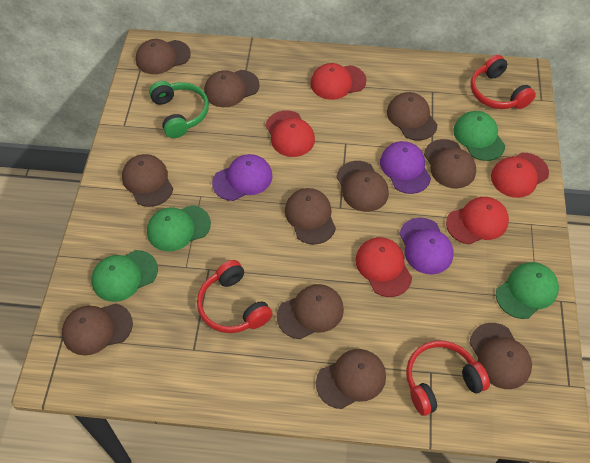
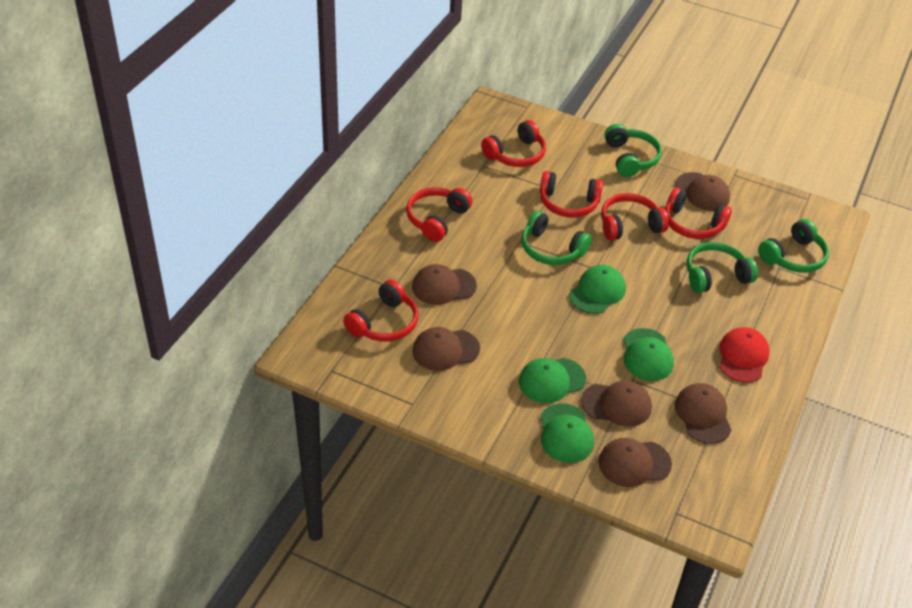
brown cap: 11 -> 6
green headphones: 1 -> 4
purple cap: 3 -> 0
red cap: 5 -> 1
red headphones: 3 -> 6

